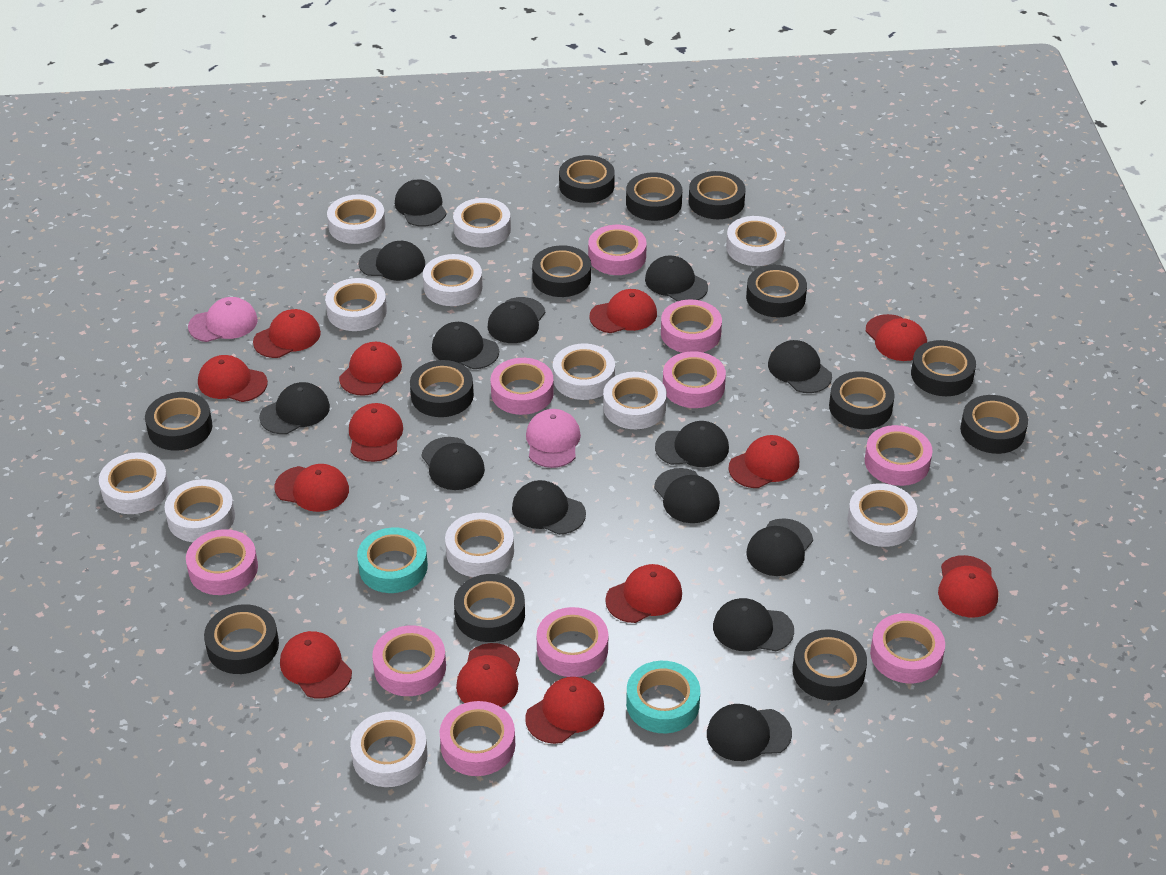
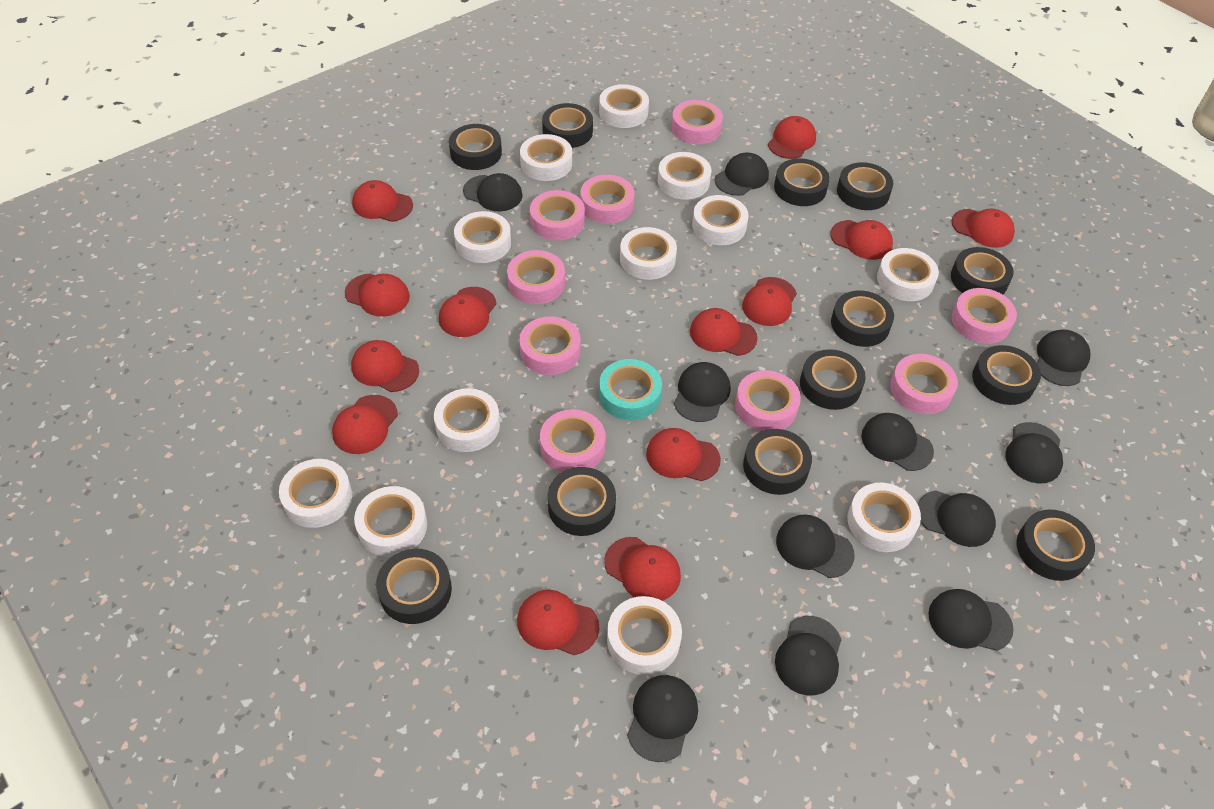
black cap: 14 -> 11
black tape: 13 -> 12
pink cap: 2 -> 0
pink tape: 10 -> 9
turquoise tape: 2 -> 1

